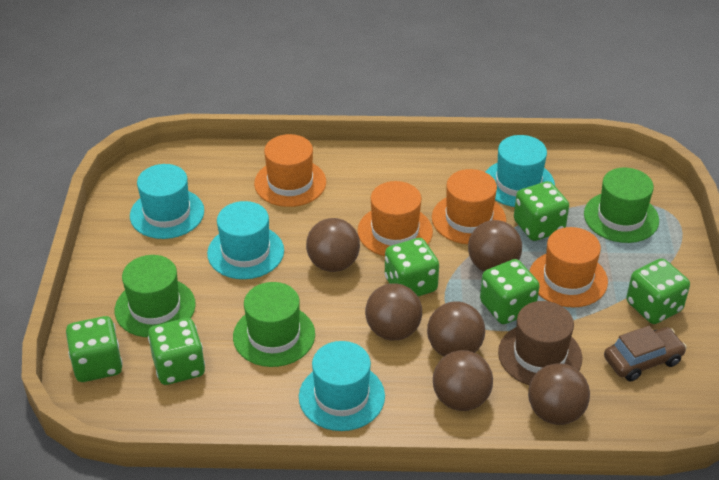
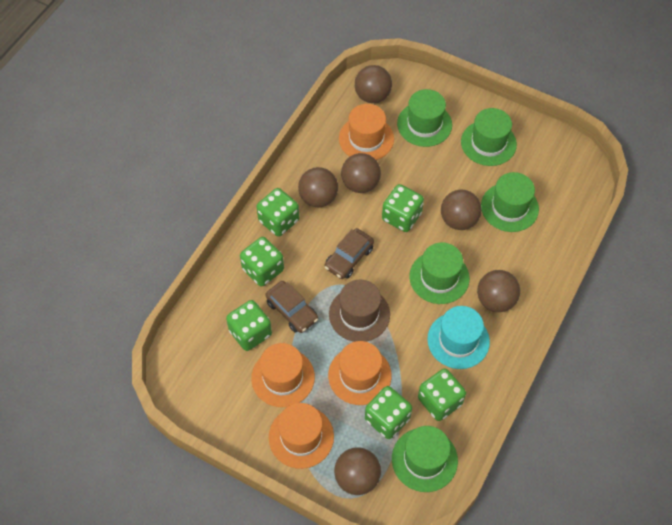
brown car: 1 -> 2
green hat: 3 -> 5
turquoise hat: 4 -> 1

